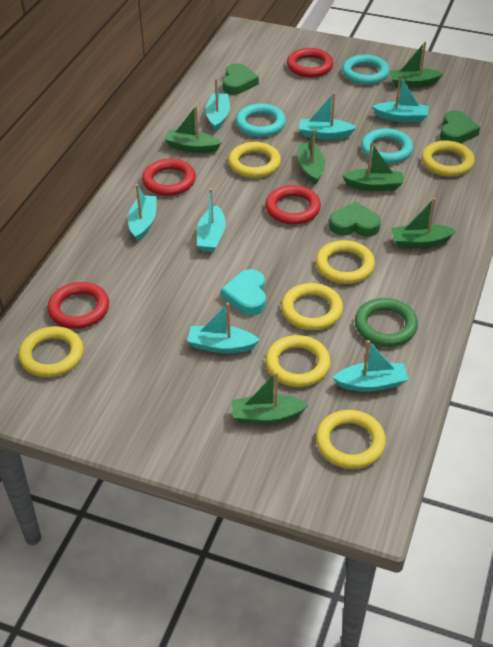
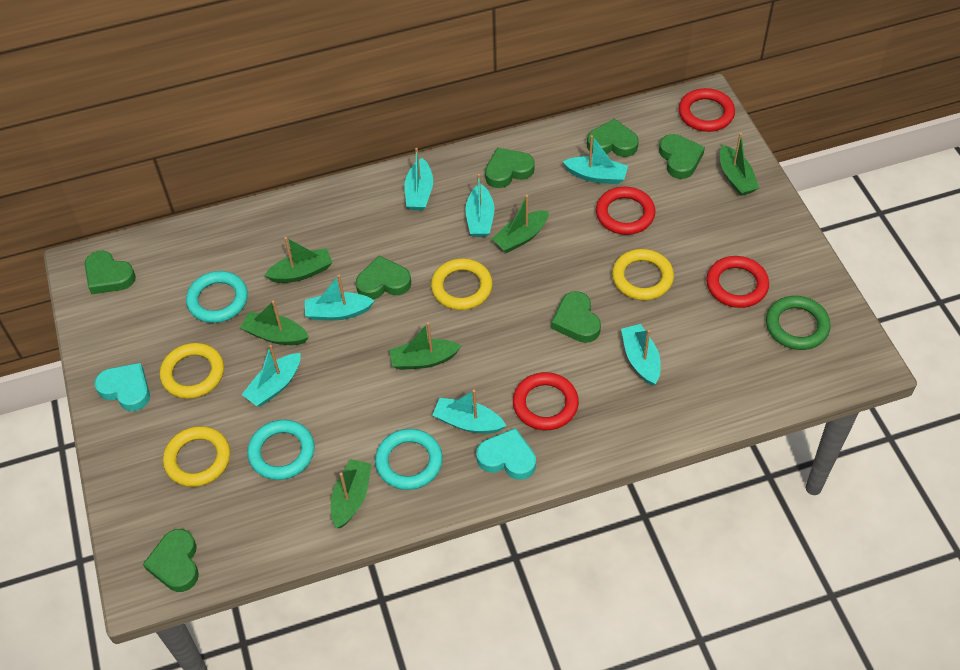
green heart: 3 -> 7
turquoise heart: 1 -> 2
yellow ring: 7 -> 4

